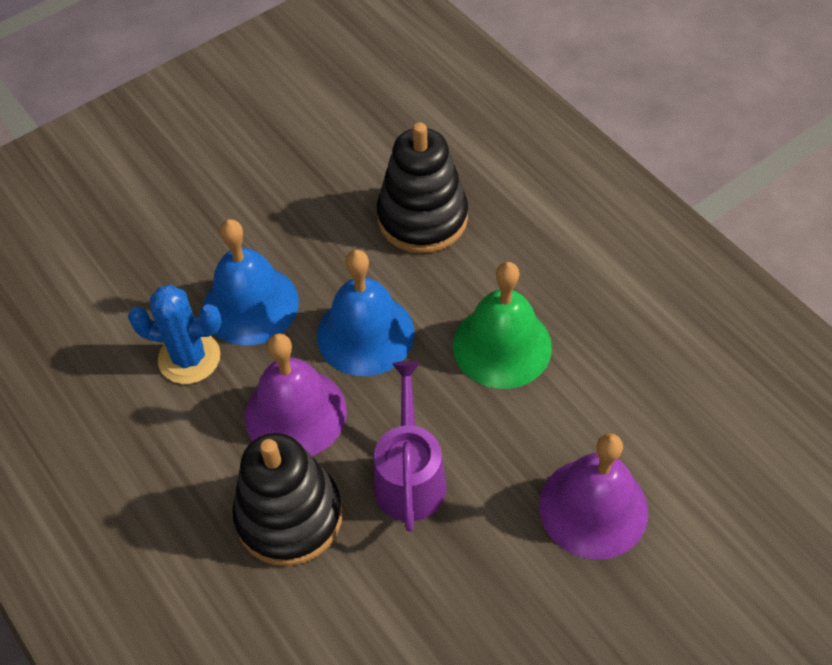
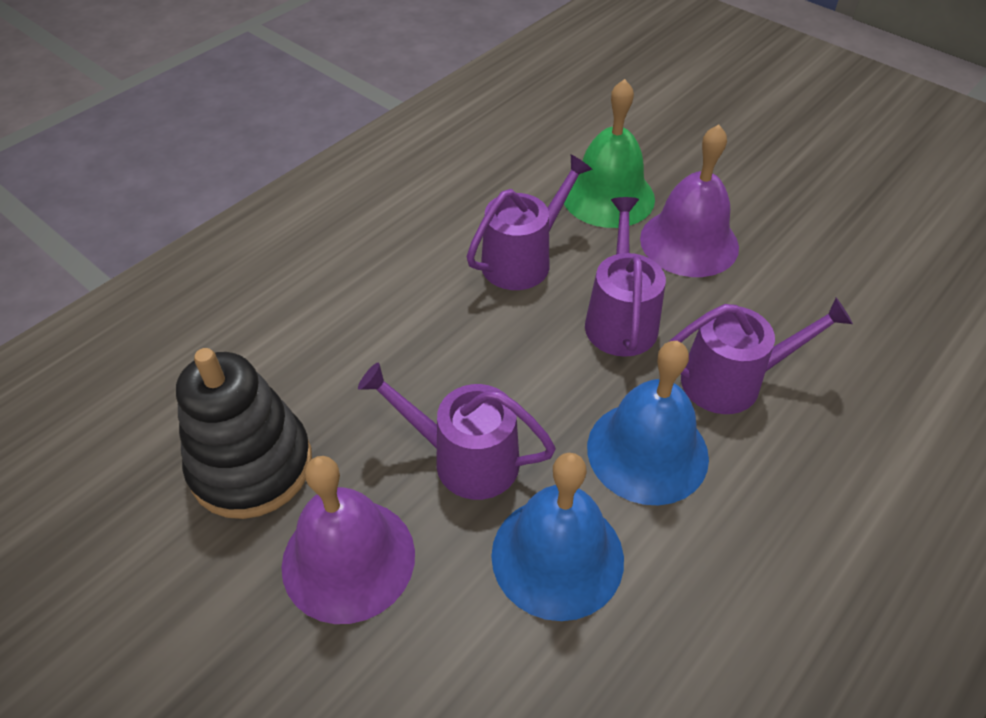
black stacking toy: 2 -> 1
blue cactus: 1 -> 0
purple watering can: 1 -> 4

